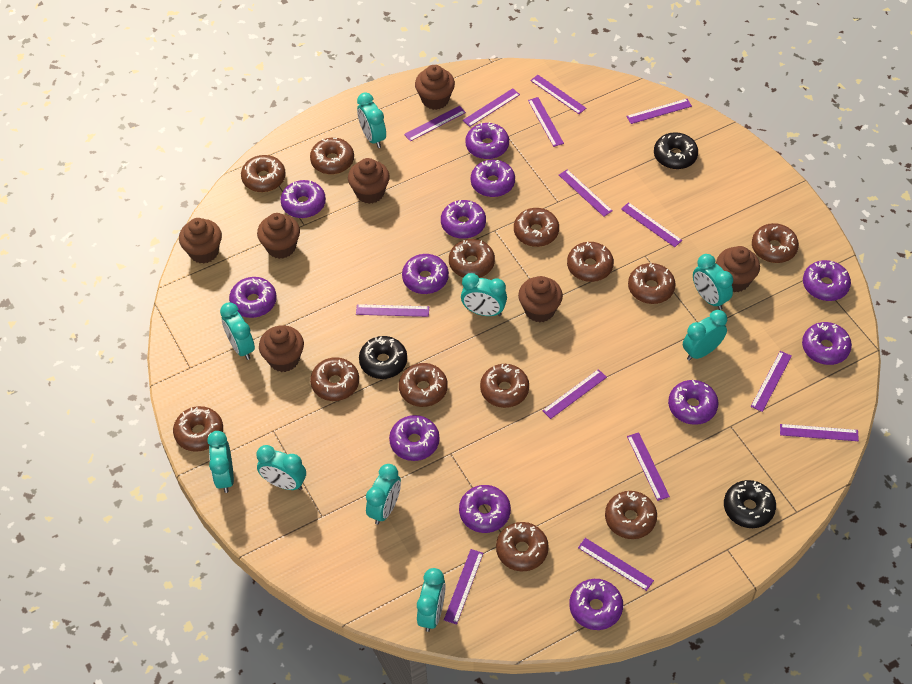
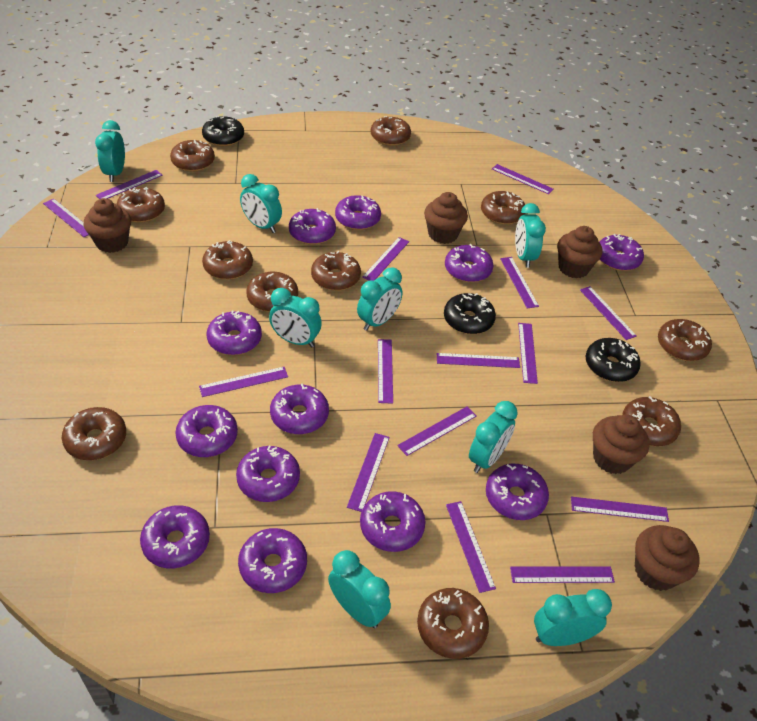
brown cupcake: 7 -> 5
brown donut: 13 -> 11
purple ruler: 14 -> 15
turquoise clock: 9 -> 8

